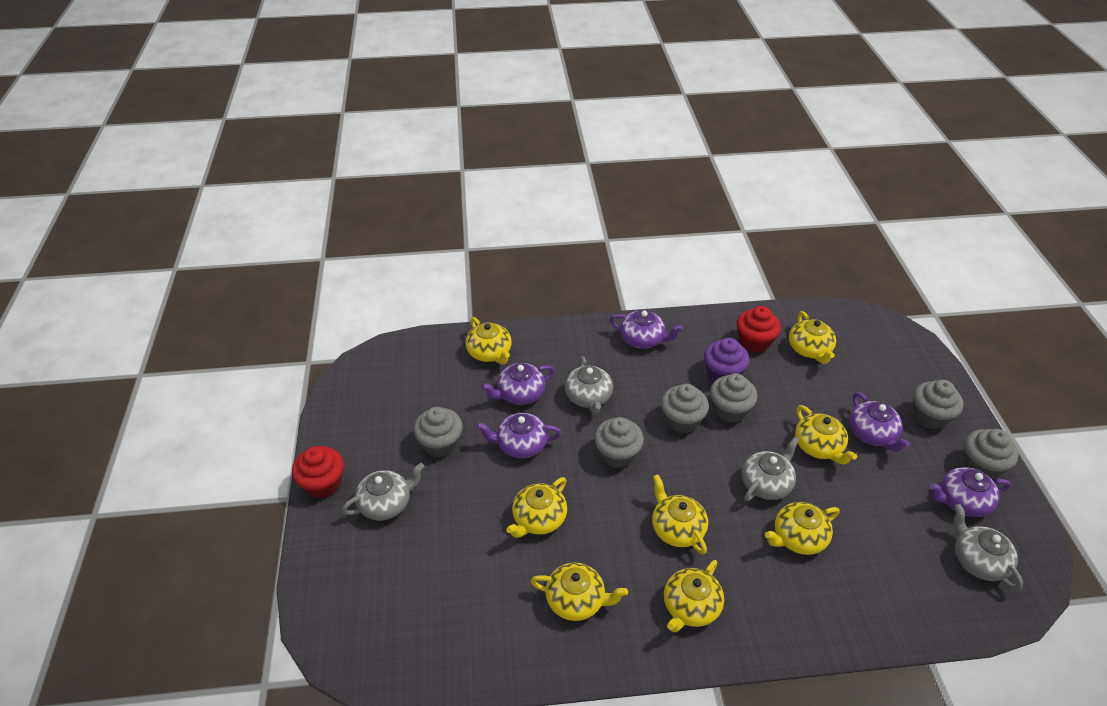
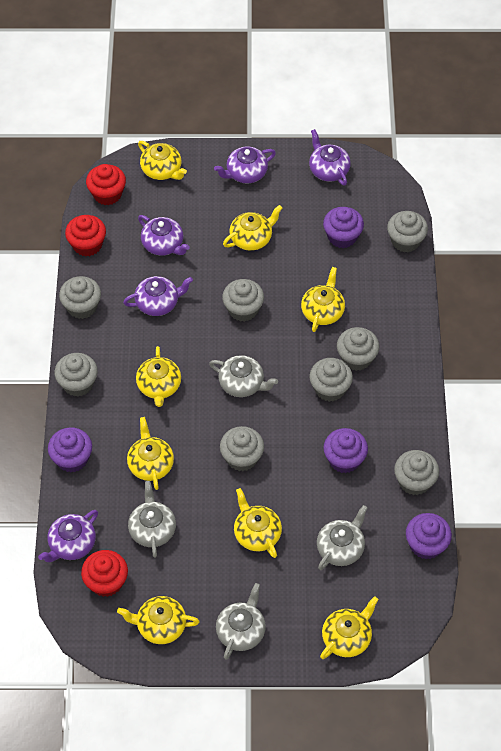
grey cupcake: 6 -> 8
purple cupcake: 1 -> 4
red cupcake: 2 -> 3

